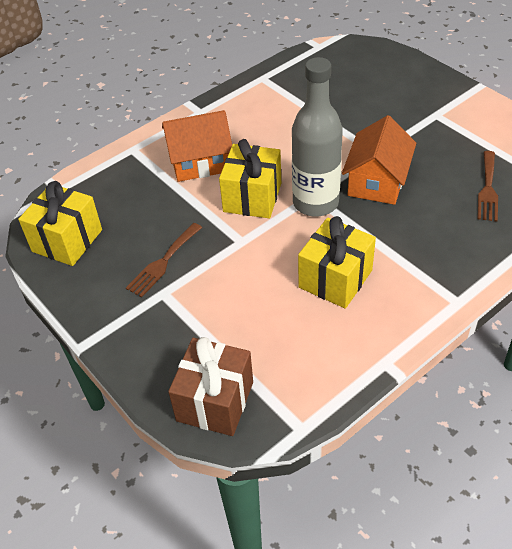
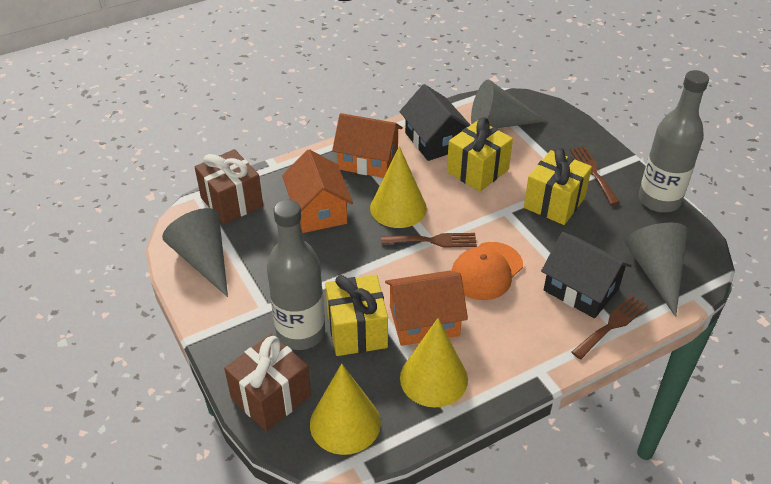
black house: 0 -> 2
brown fork: 2 -> 3
brown gift: 1 -> 2
grey bottle: 1 -> 2
grey cone: 0 -> 3
orange cap: 0 -> 1
orange house: 2 -> 3
yellow cone: 0 -> 3

